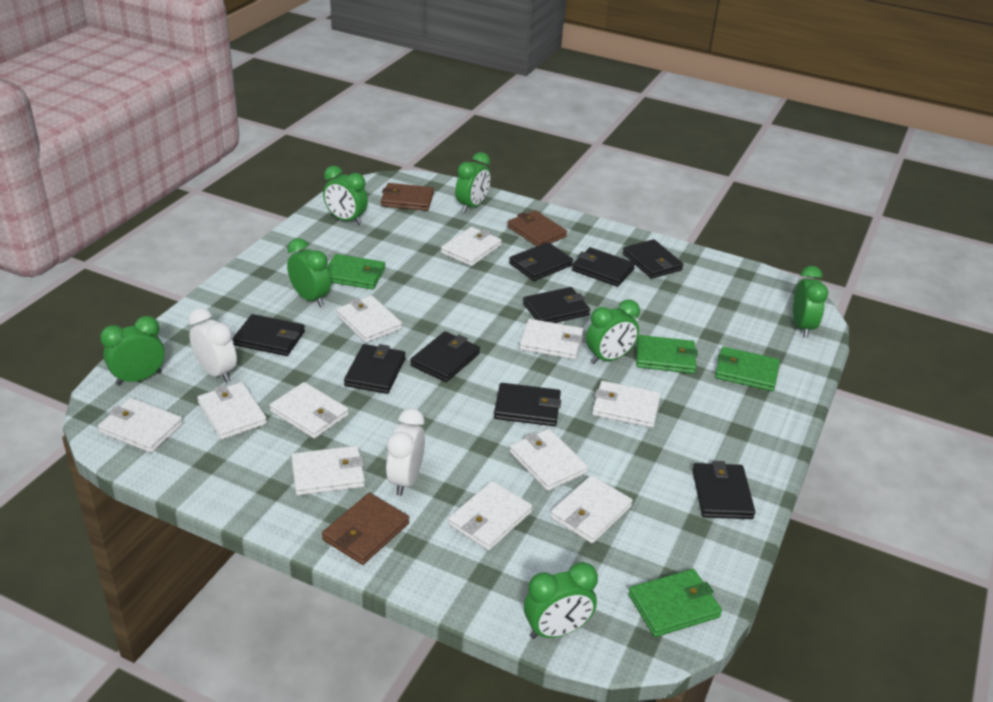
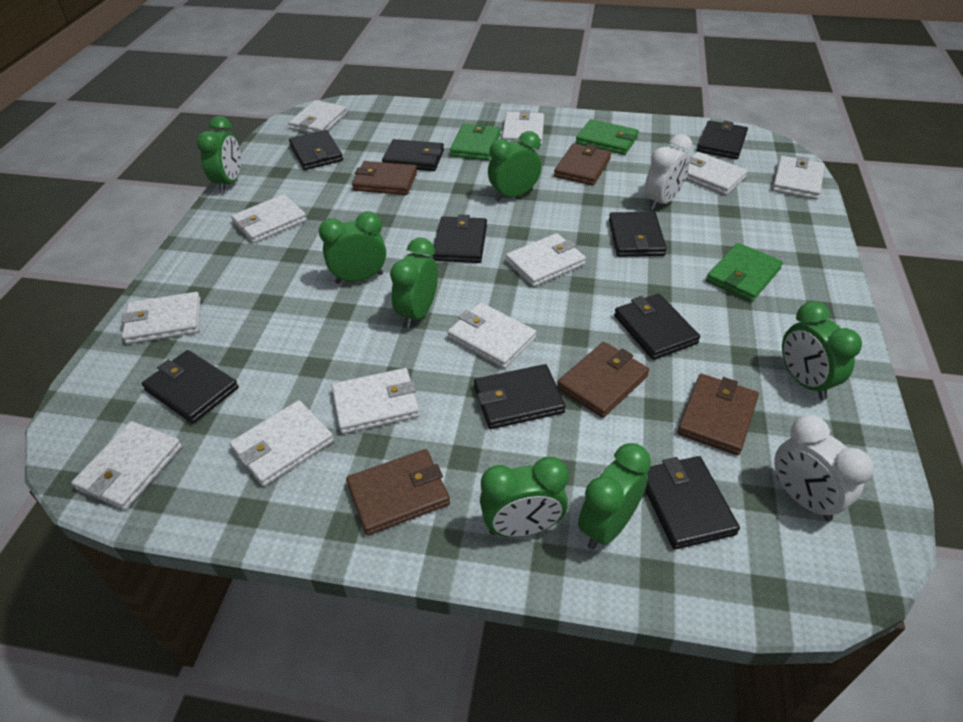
brown wallet: 3 -> 5
green wallet: 4 -> 3

